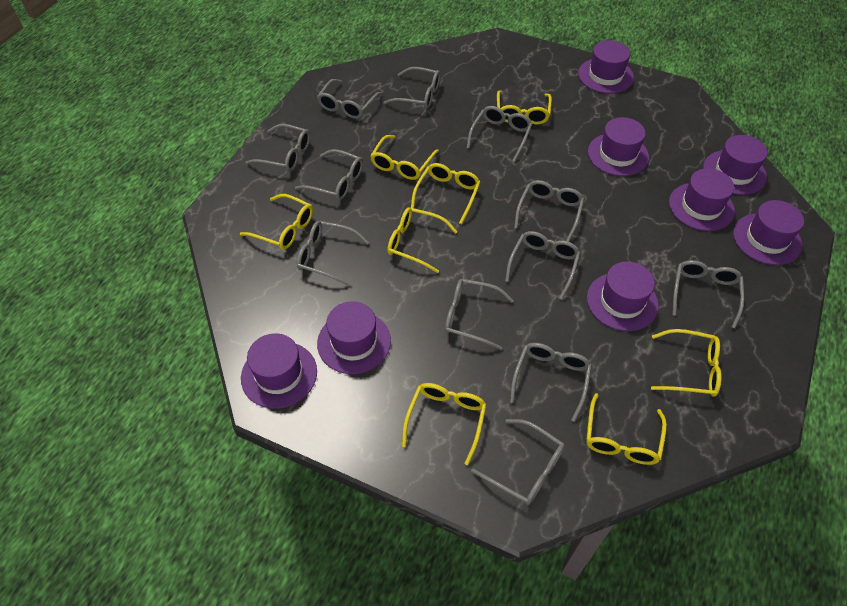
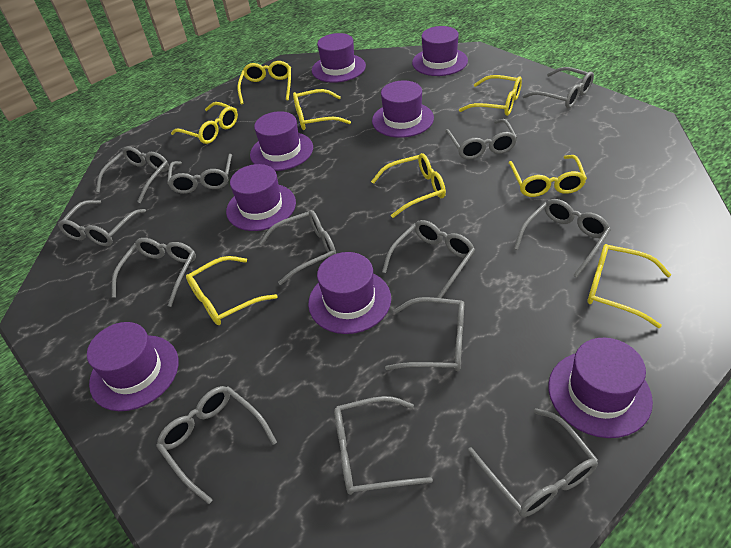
grey glasses: 12 -> 13

